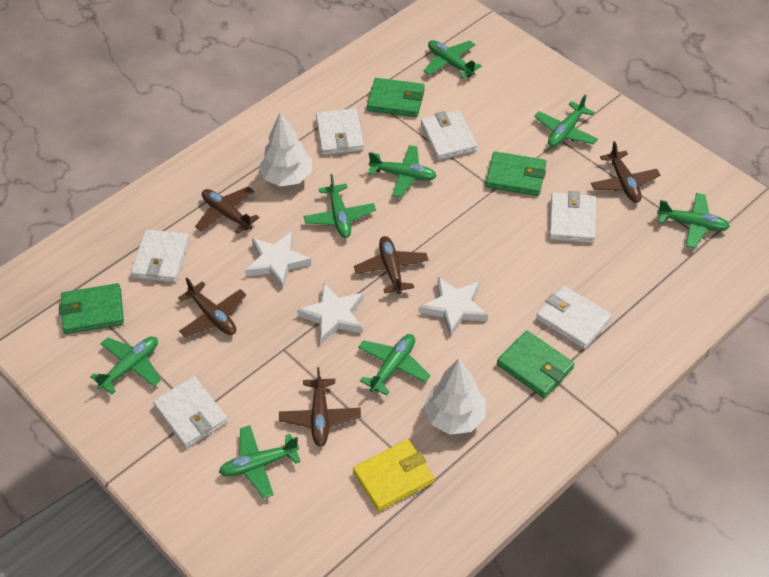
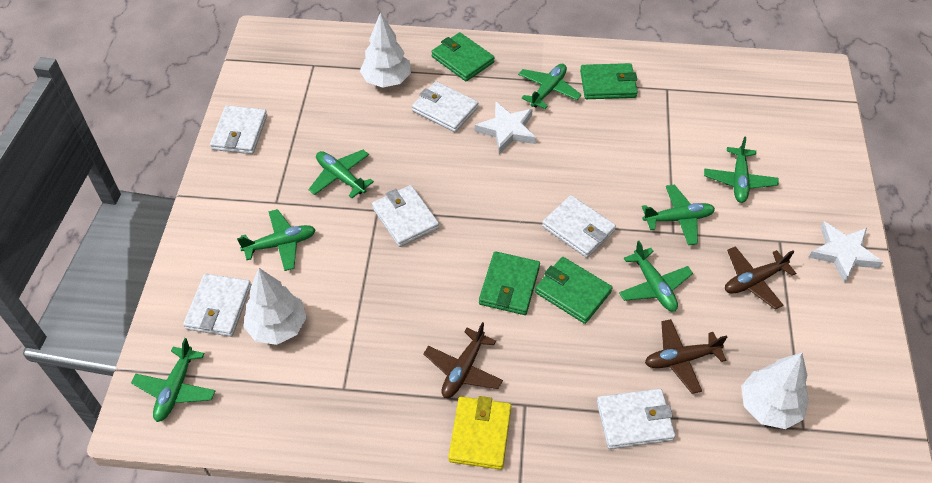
brown plane: 5 -> 3
green plane: 8 -> 7
white star: 3 -> 2
white tree: 2 -> 3

